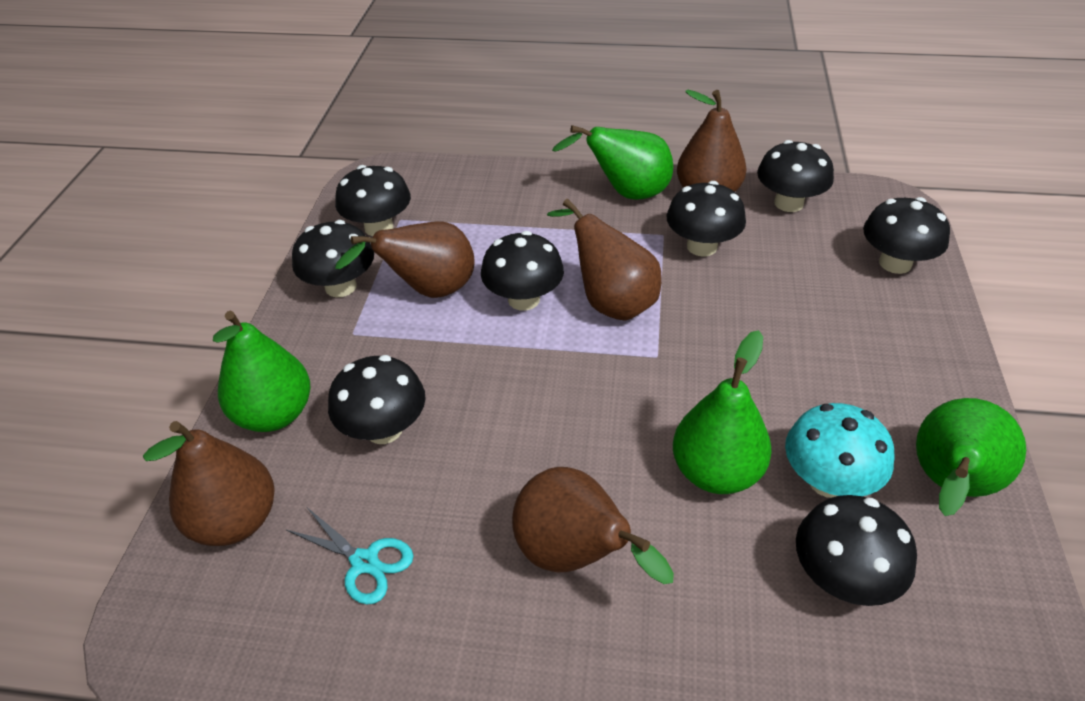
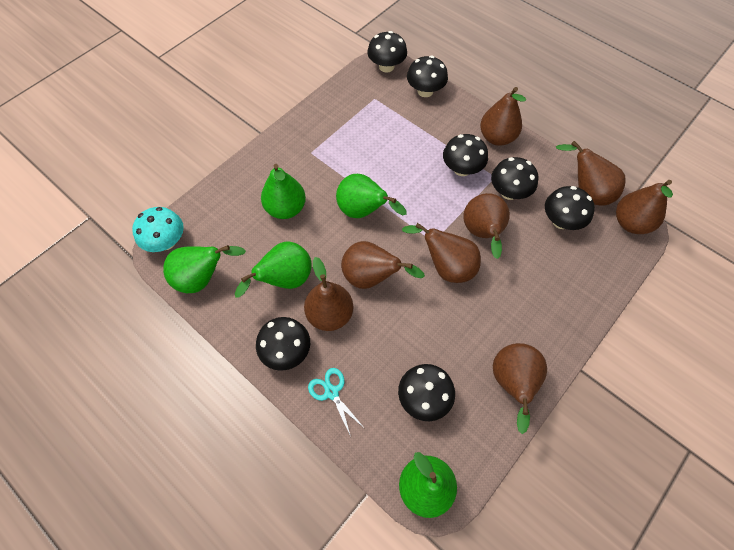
black mushroom: 8 -> 7
brown pear: 5 -> 8
green pear: 4 -> 5

